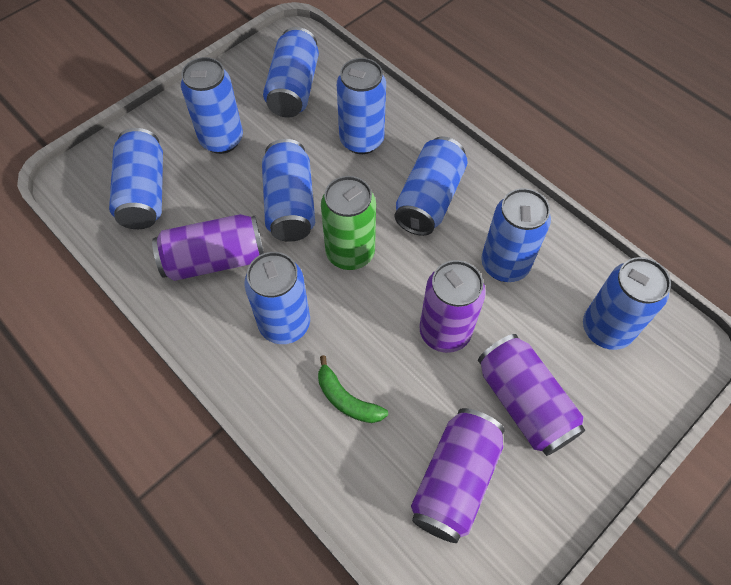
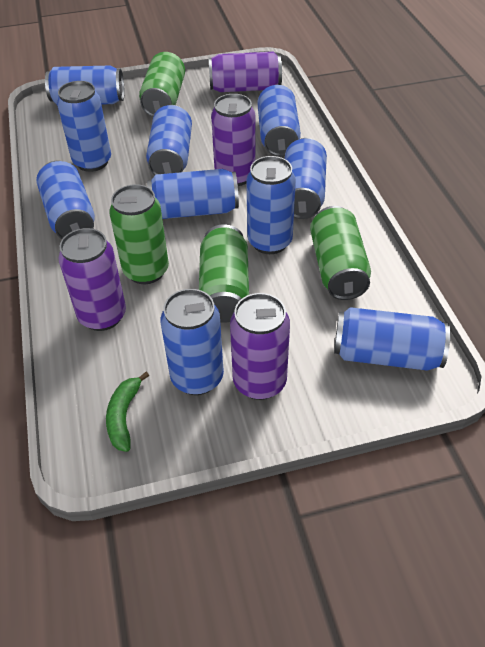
blue can: 9 -> 10
green can: 1 -> 4

